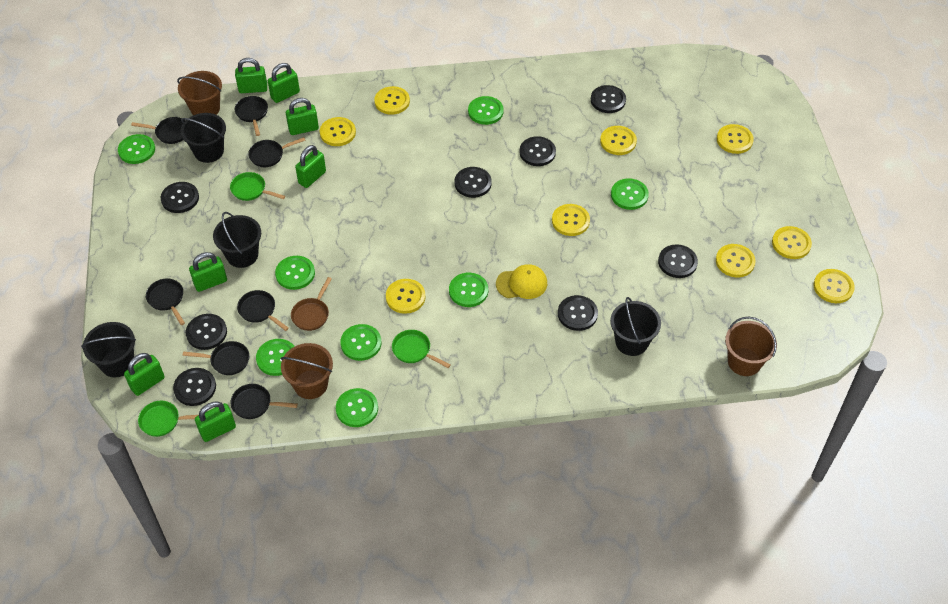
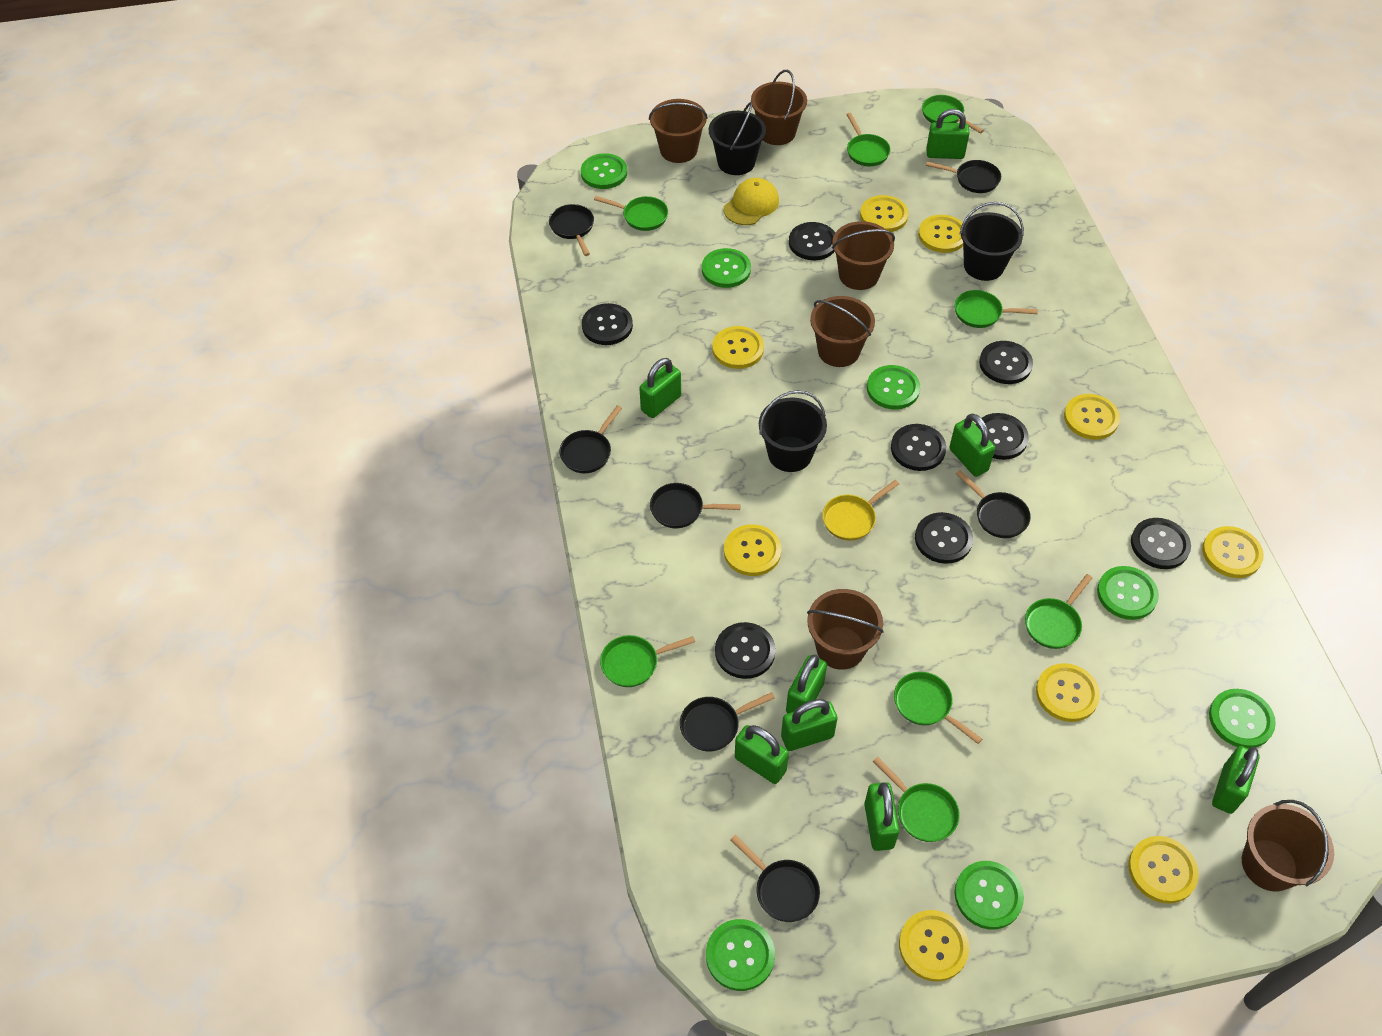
black bucket: 4 -> 3
brown bucket: 3 -> 6
brown pan: 1 -> 0
green button: 8 -> 7
green padlock: 7 -> 8
green pan: 3 -> 8
yellow pan: 0 -> 1

